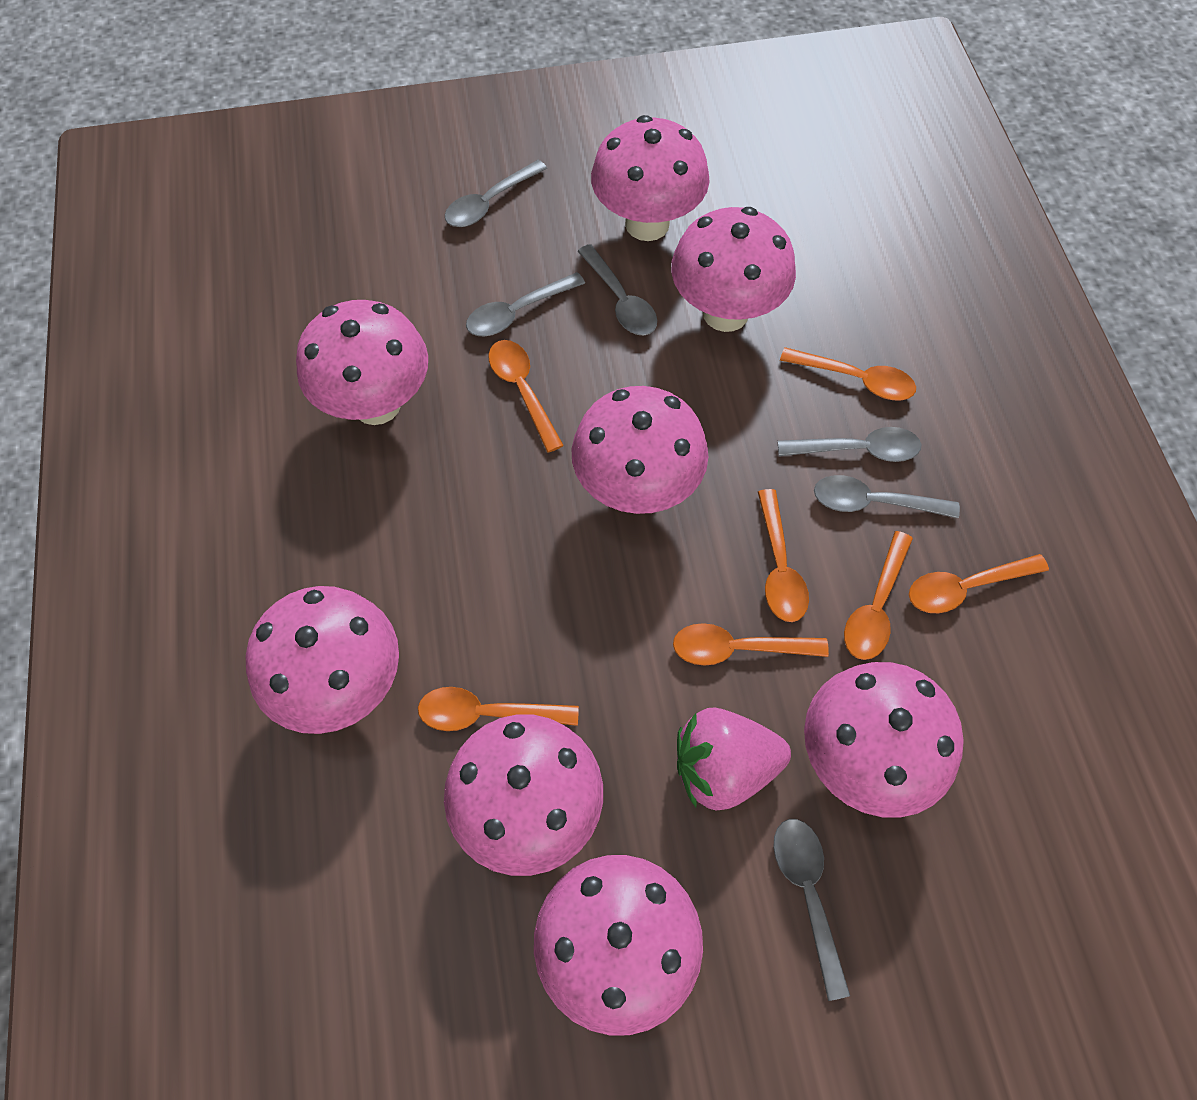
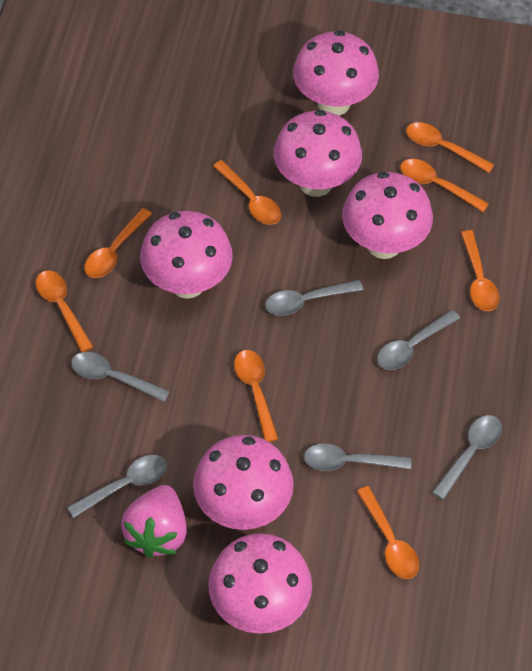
orange spoon: 7 -> 8
pink mushroom: 8 -> 6

